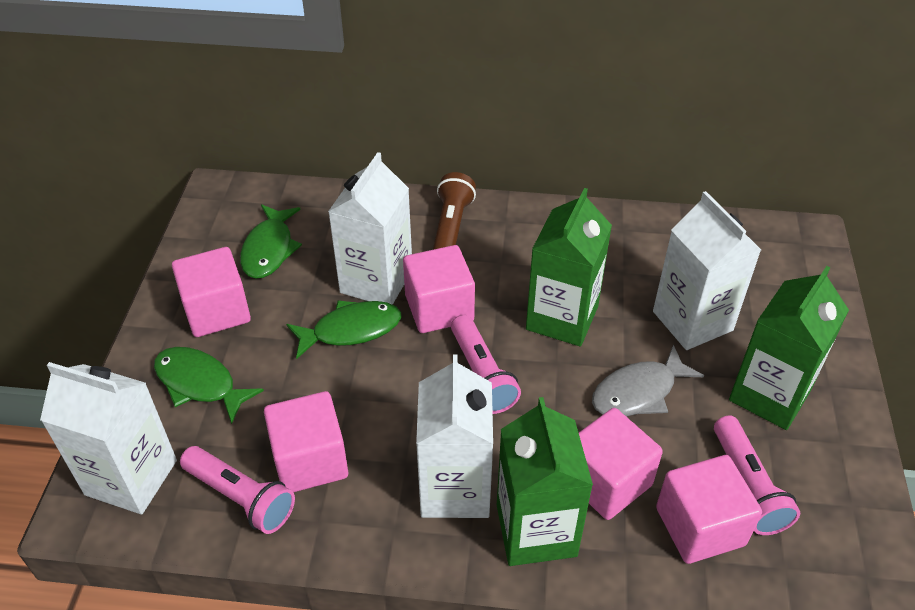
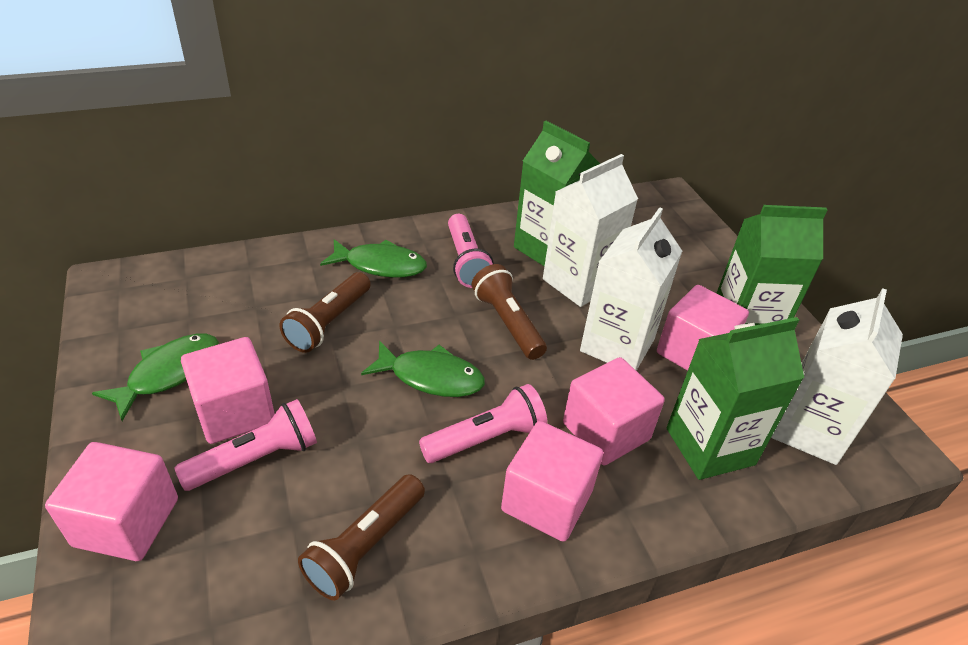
brown flashlight: 1 -> 3
grey fish: 1 -> 0
white carton: 4 -> 3

